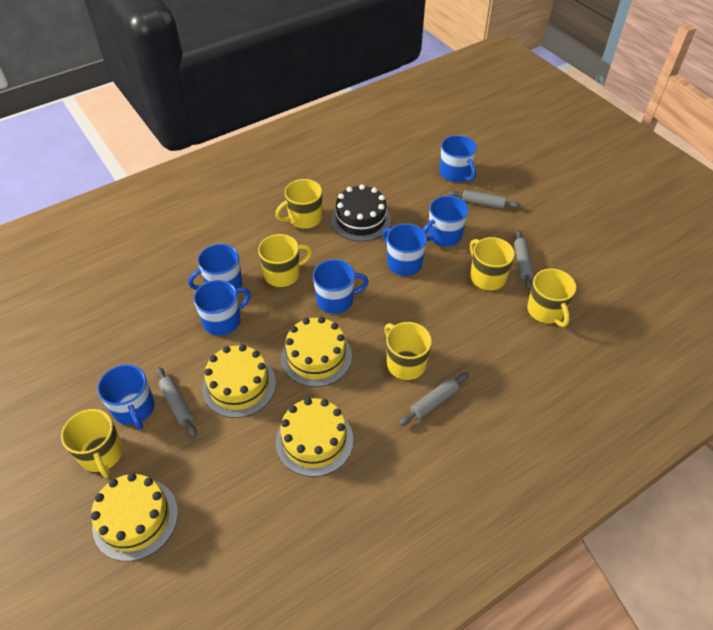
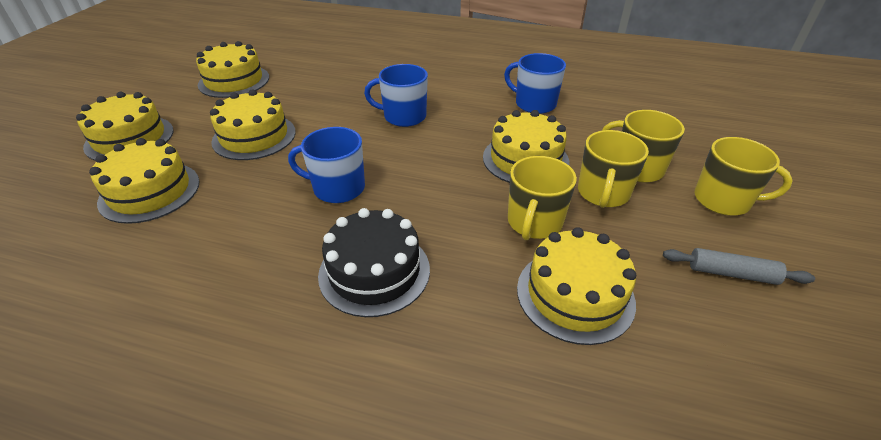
blue mug: 7 -> 3
grey rolling pin: 4 -> 1
yellow cake: 4 -> 6
yellow mug: 6 -> 4

